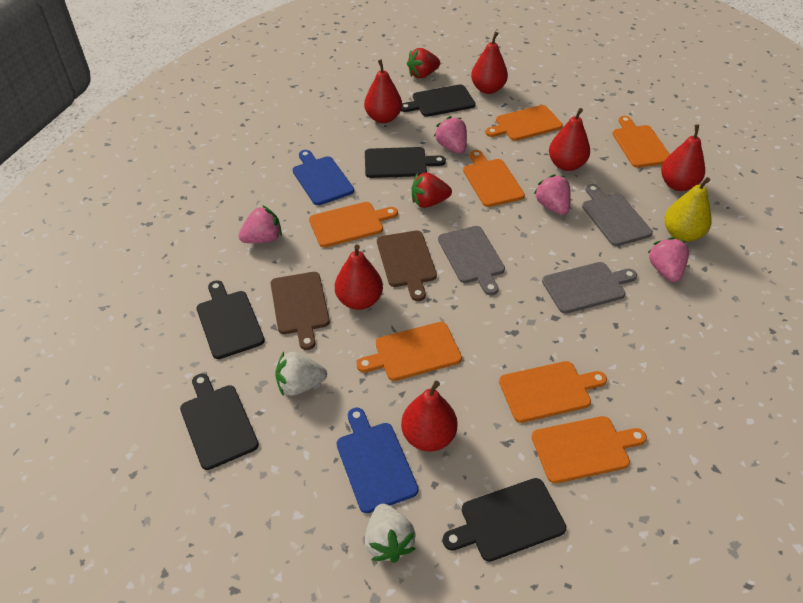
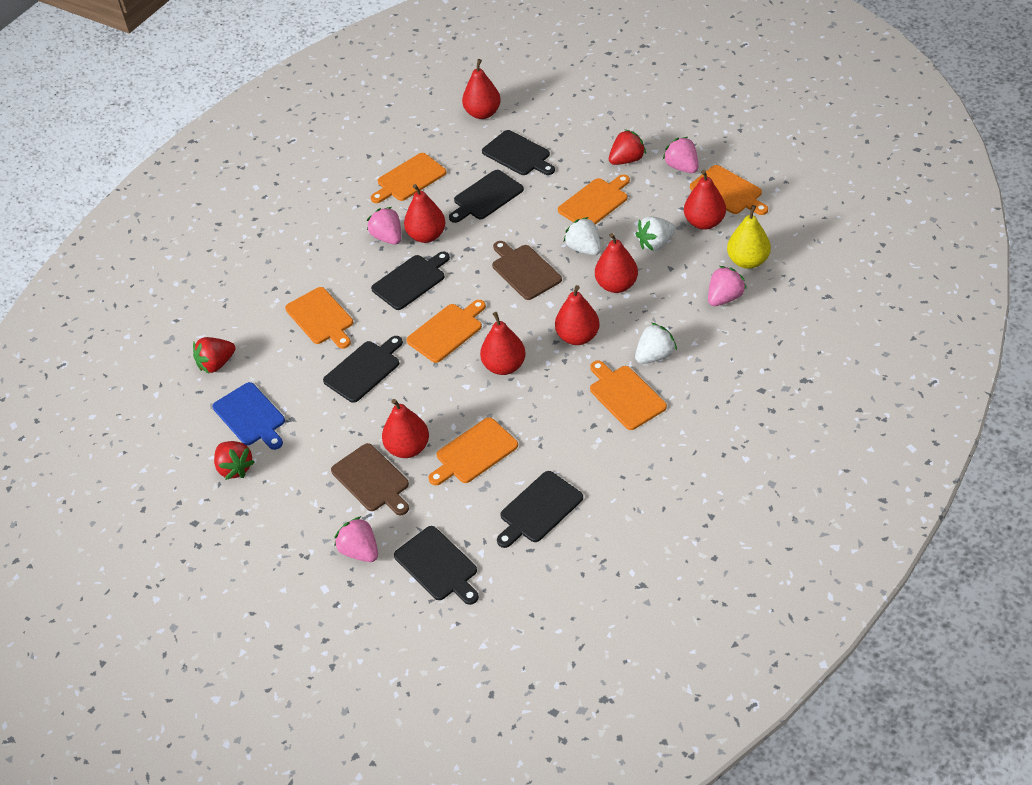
black cutting board: 5 -> 6
blue cutting board: 2 -> 1
grey cutting board: 3 -> 0
red pear: 6 -> 7
red strawberry: 2 -> 3
white strawberry: 2 -> 3

